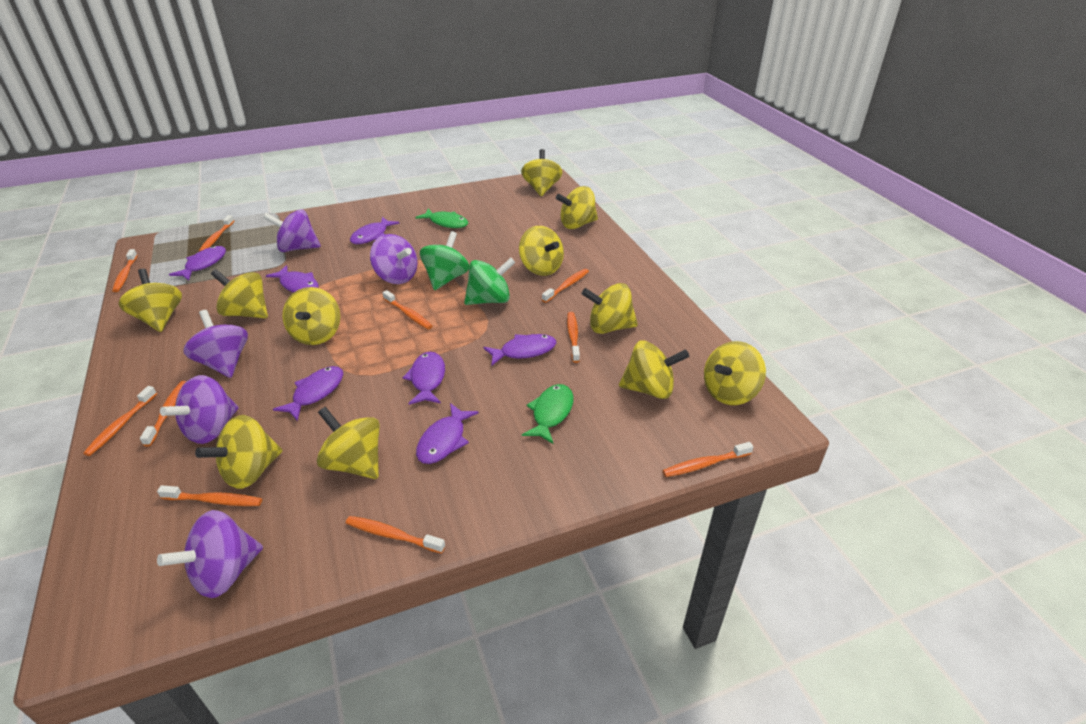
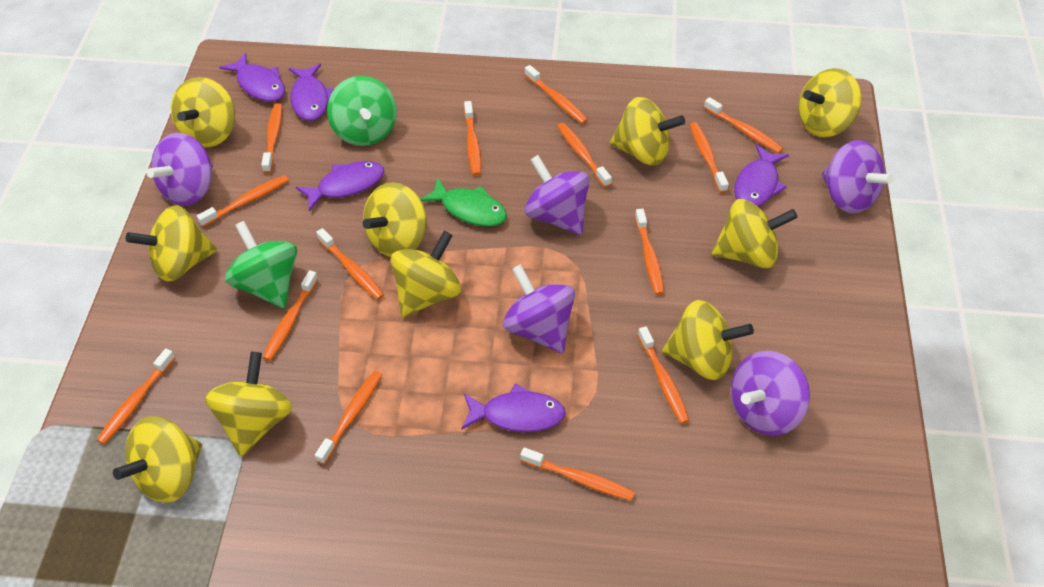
green fish: 2 -> 1
orange toothbrush: 10 -> 14
purple fish: 7 -> 5
yellow spinning top: 11 -> 10

